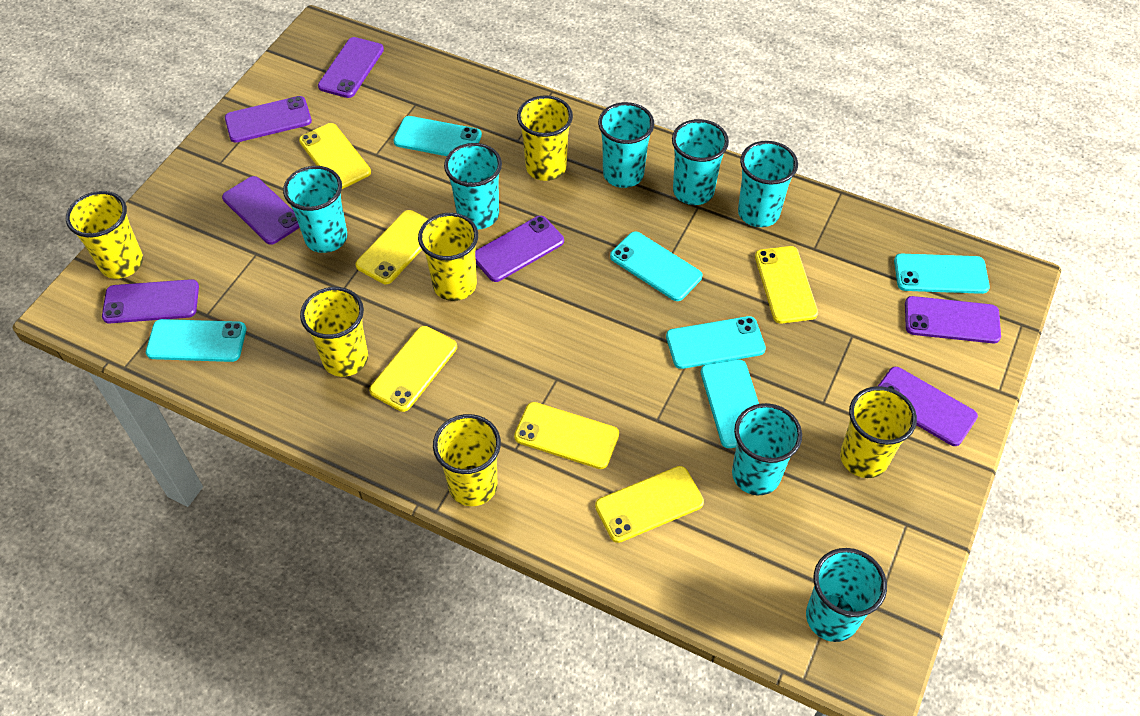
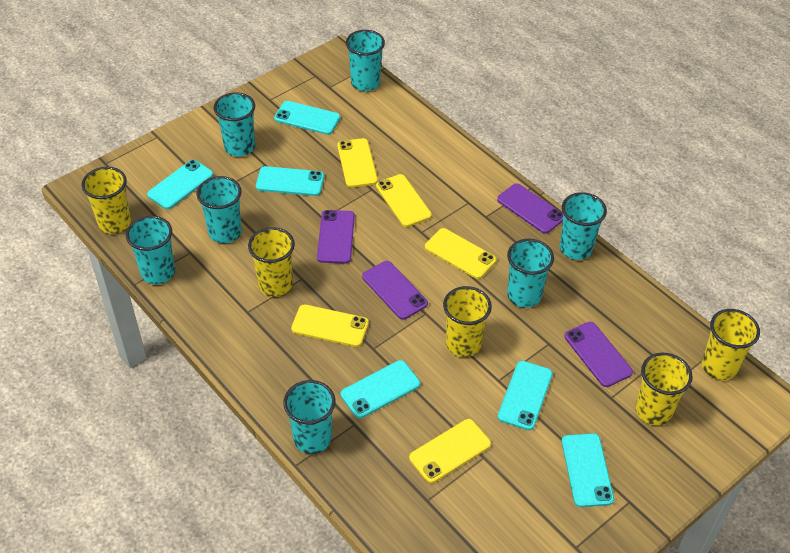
purple phone: 7 -> 4
yellow cup: 6 -> 5
yellow phone: 6 -> 5

